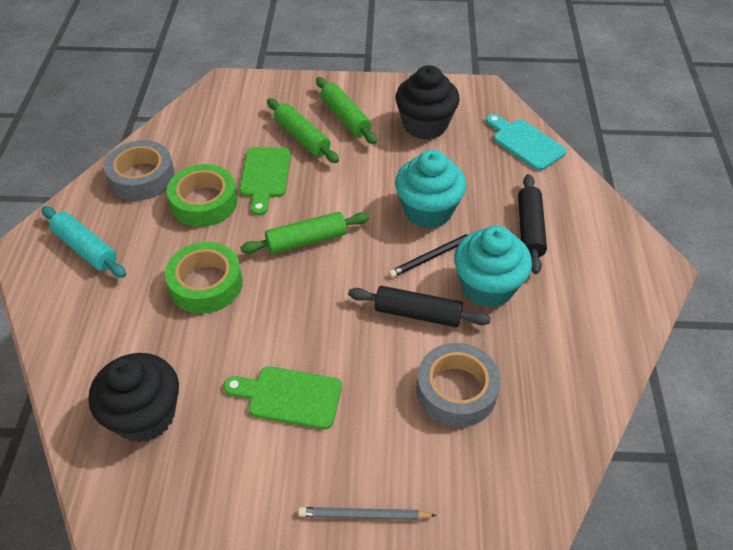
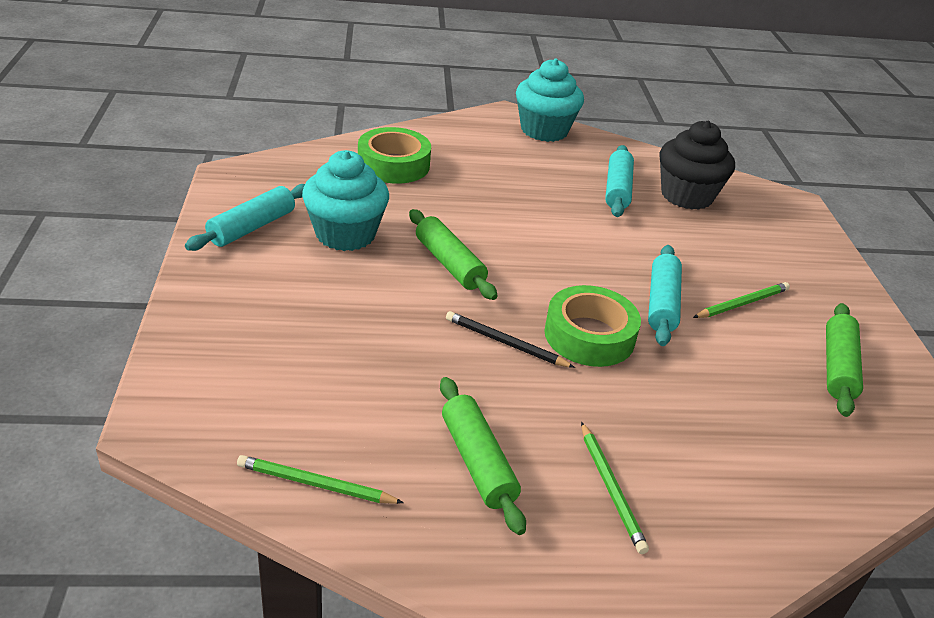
black cupcake: 2 -> 1
black rolling pin: 2 -> 0
green cutting board: 2 -> 0
green pencil: 0 -> 3
grey pencil: 1 -> 0
grey tape: 2 -> 0
turquoise cutting board: 1 -> 0
turquoise rolling pin: 1 -> 3

